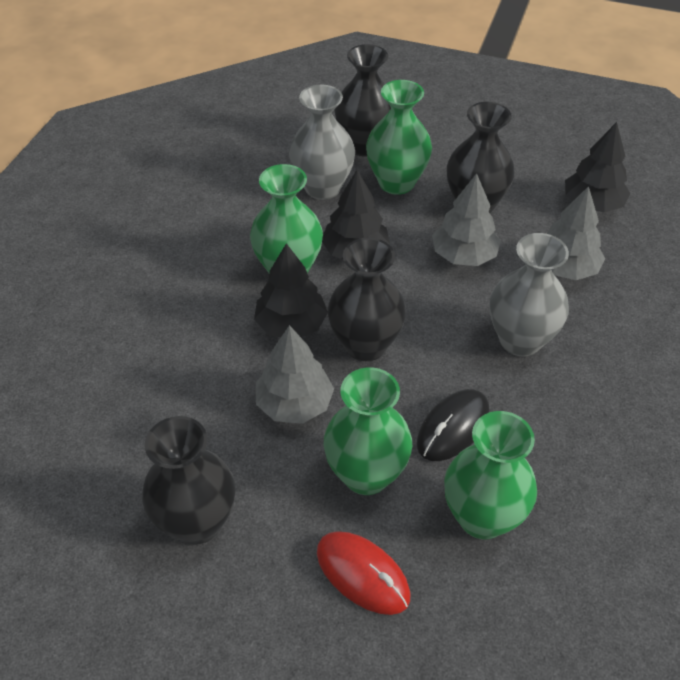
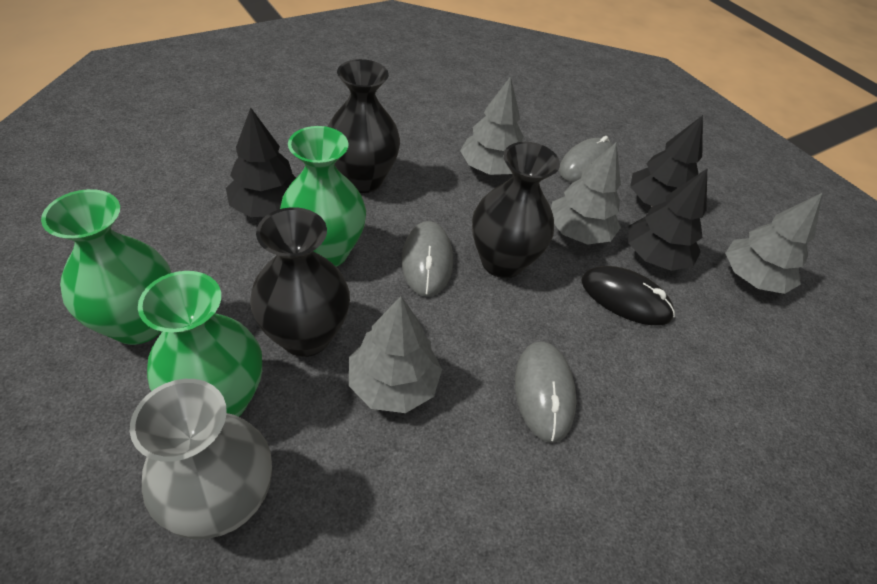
black vase: 4 -> 3
green vase: 4 -> 3
grey mouse: 0 -> 3
grey tree: 3 -> 4
grey vase: 2 -> 1
red mouse: 1 -> 0

